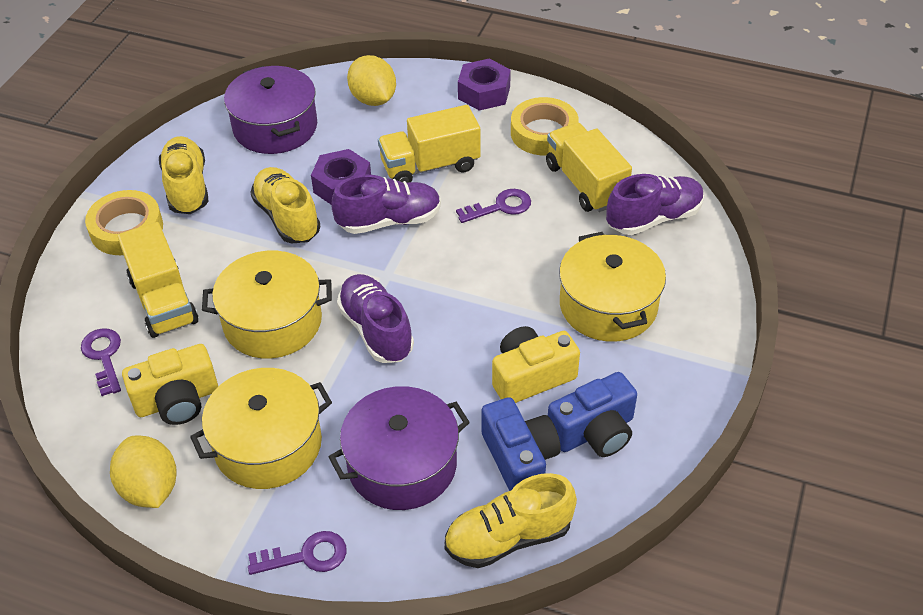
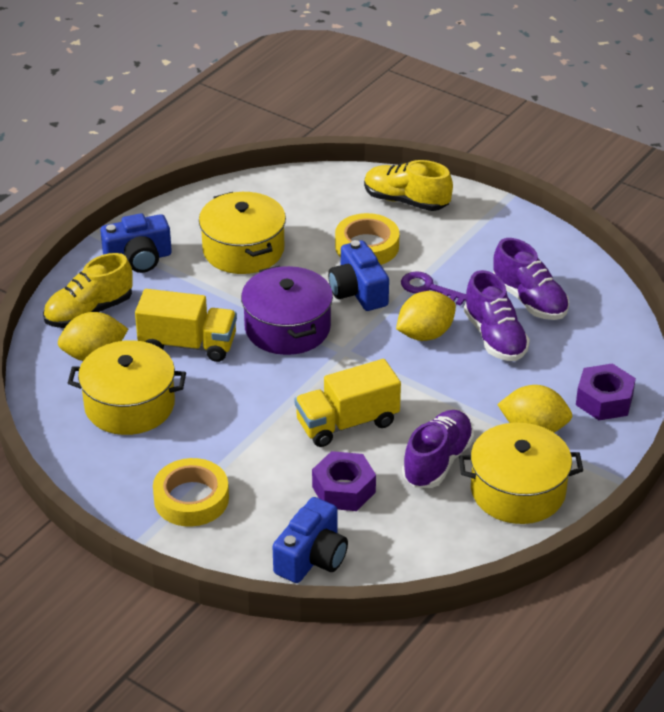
blue camera: 2 -> 3
purple key: 3 -> 1
purple pot: 2 -> 1
yellow camera: 2 -> 0
yellow lemon: 2 -> 3
yellow shoe: 3 -> 2
yellow truck: 3 -> 2

